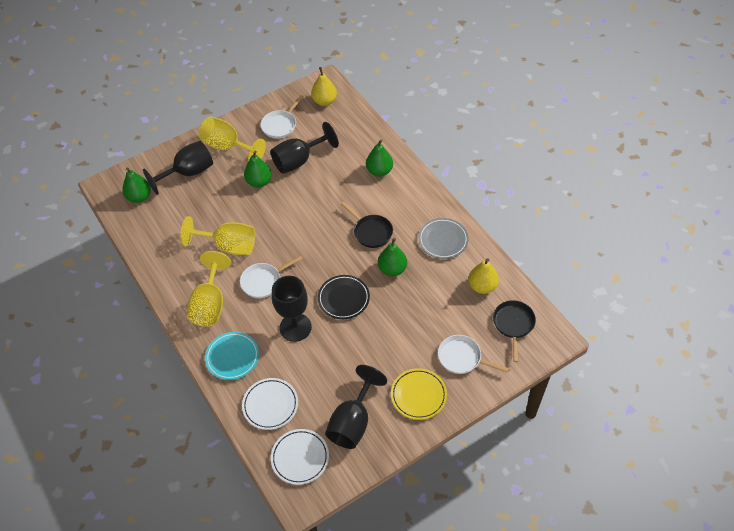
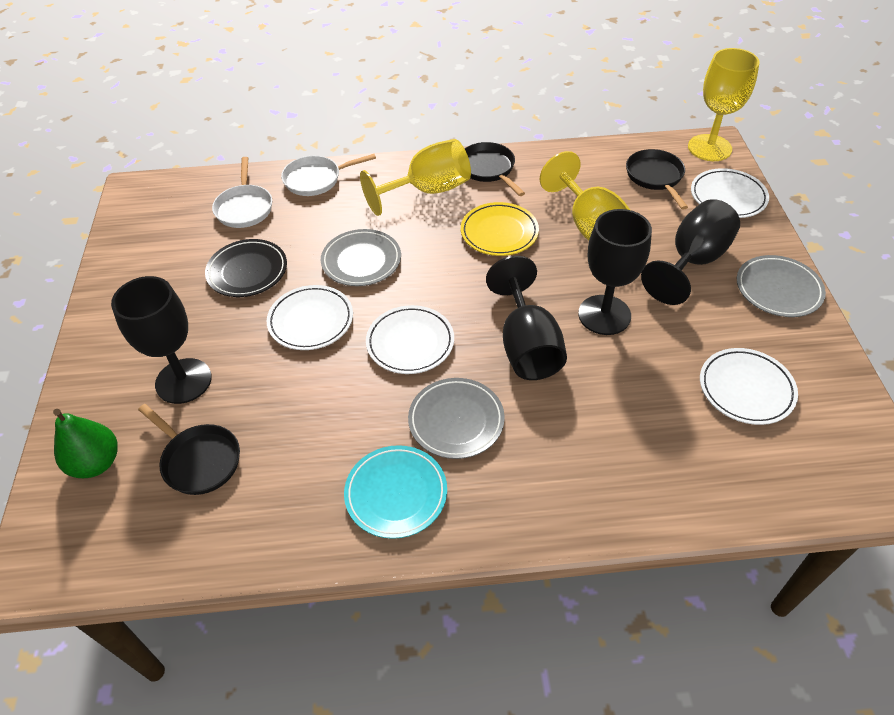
black pan: 2 -> 3
green pear: 4 -> 1
grey plate: 1 -> 3
white pan: 3 -> 2
white plate: 2 -> 4
yellow pear: 2 -> 0

